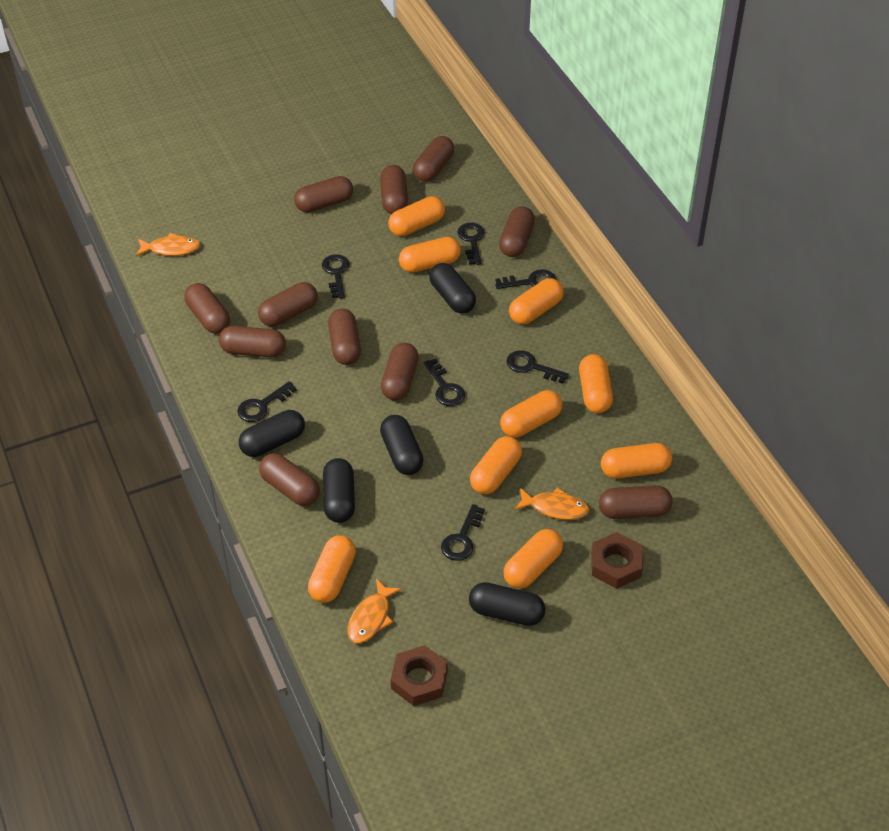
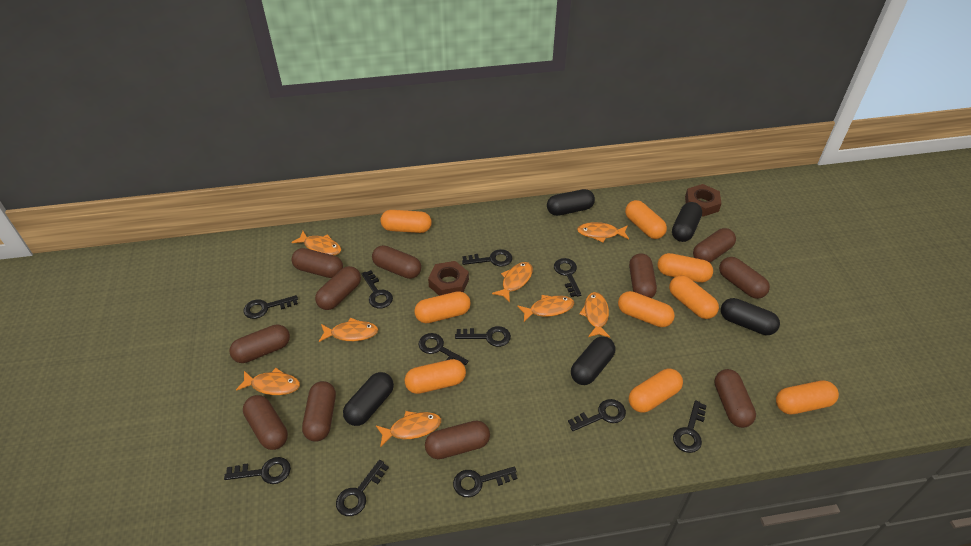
black key: 7 -> 11
orange fish: 3 -> 8

